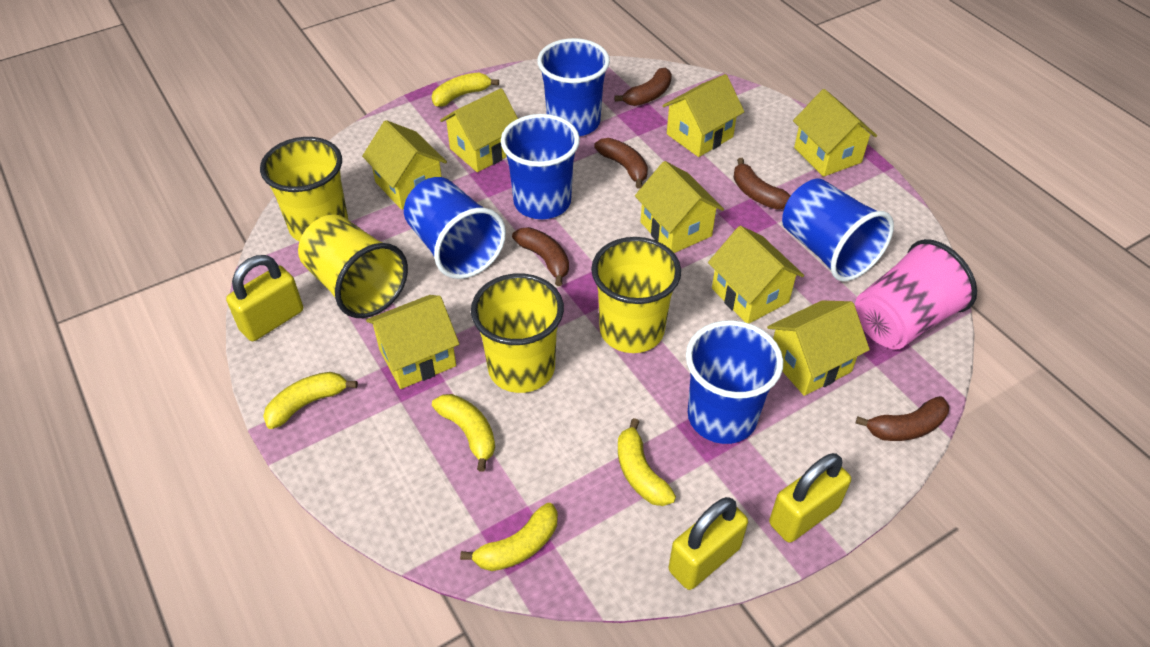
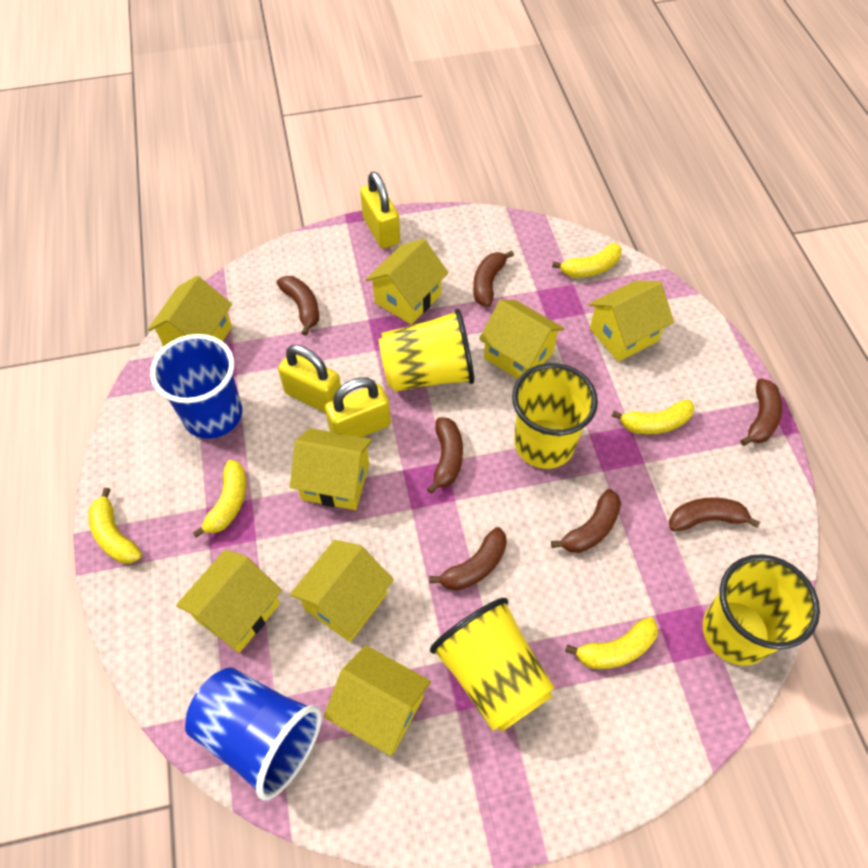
blue cup: 5 -> 2
brown banana: 5 -> 7
pink cup: 1 -> 0

